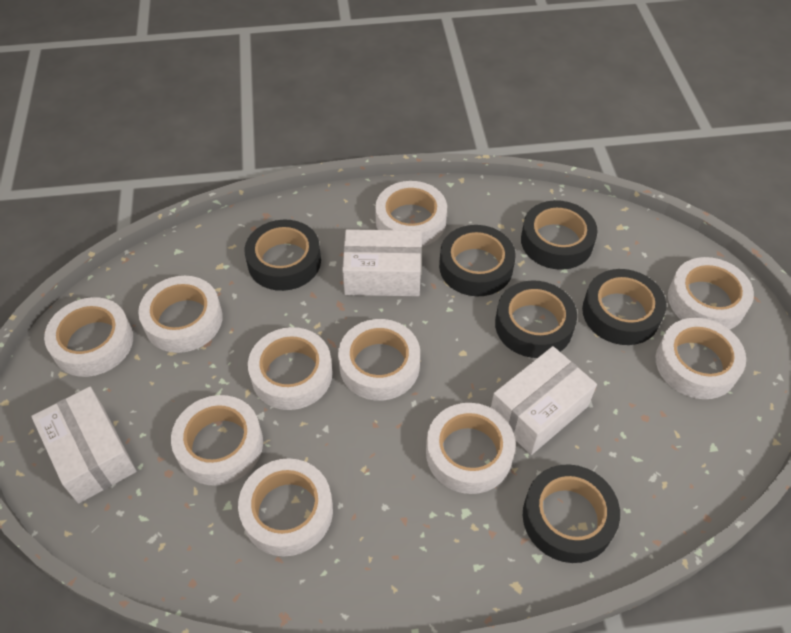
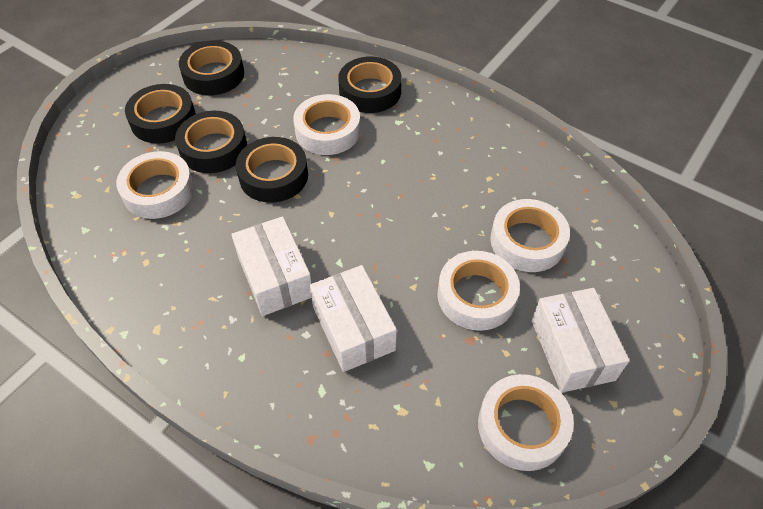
black tape: 6 -> 5
white tape: 10 -> 5

